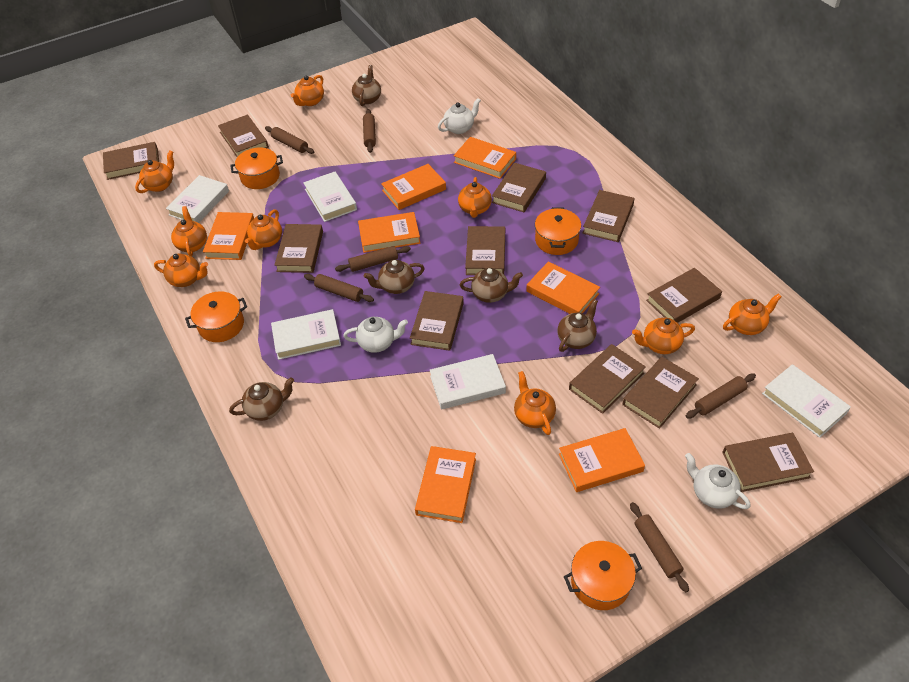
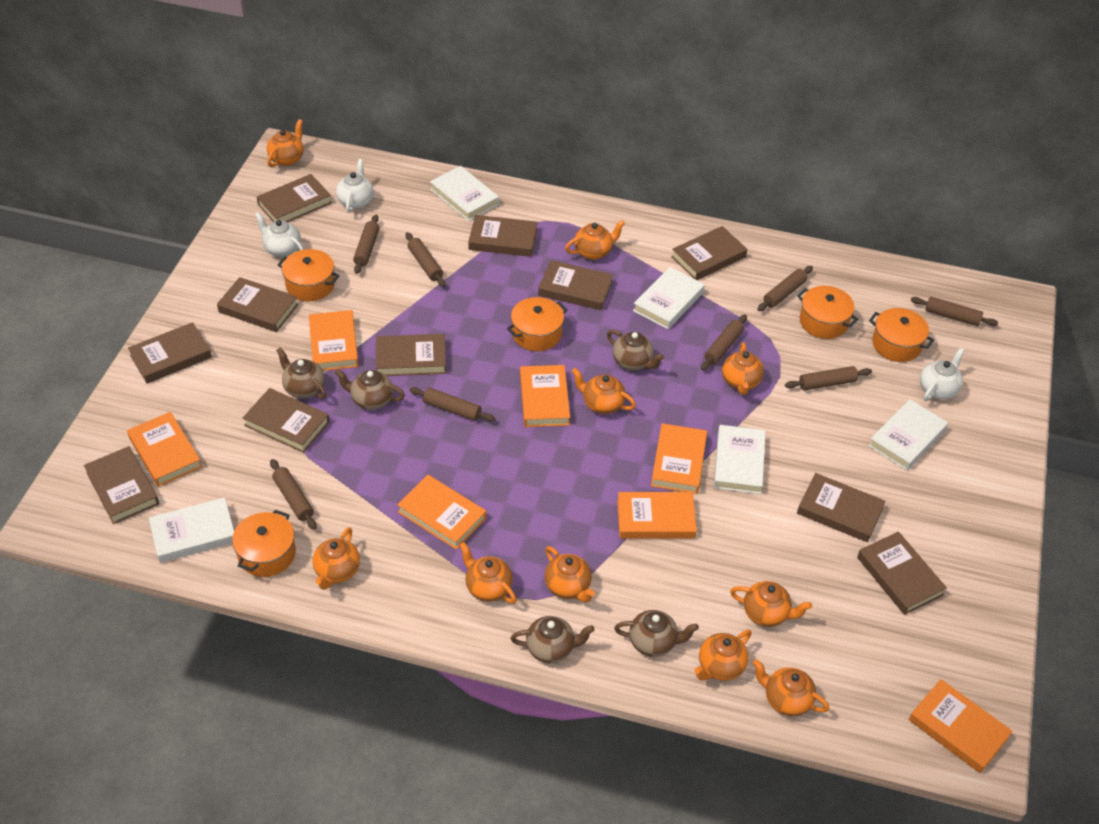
brown rolling pin: 6 -> 8
orange pot: 4 -> 5
orange teapot: 9 -> 10

